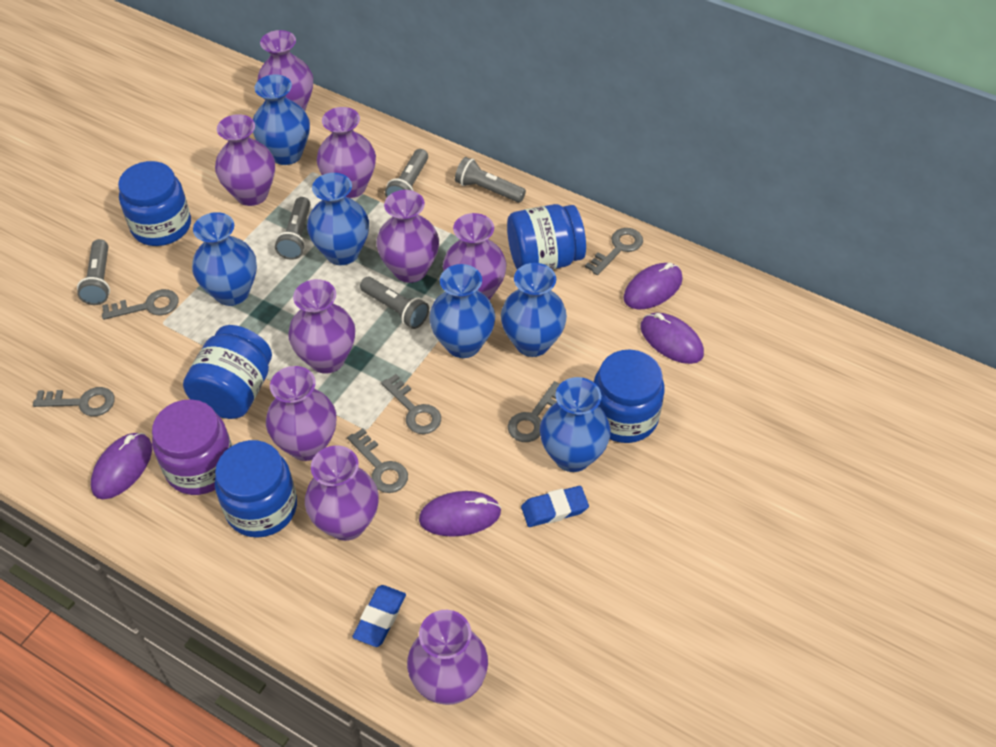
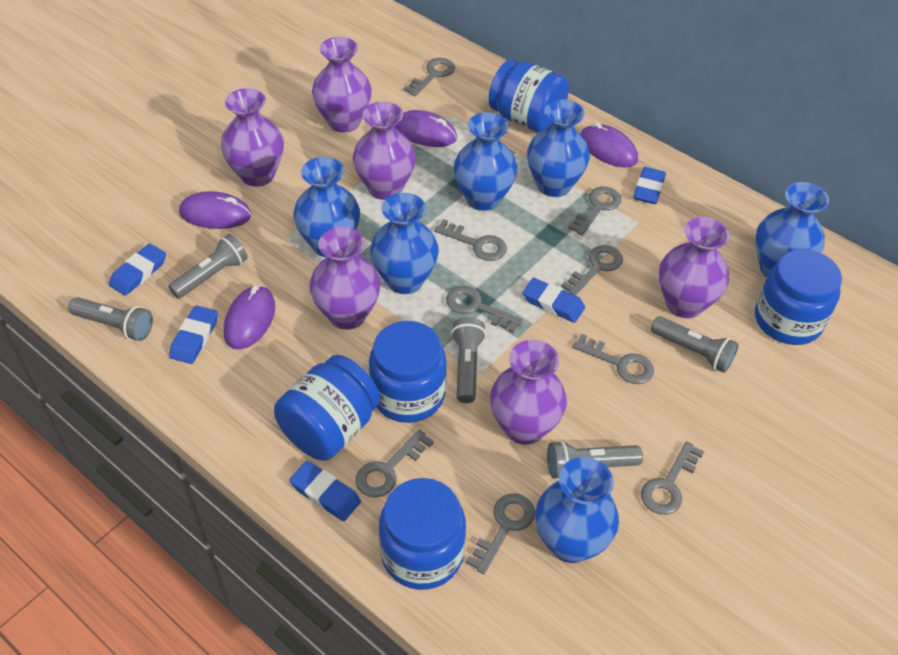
blue eraser: 2 -> 5
grey key: 6 -> 9
purple jar: 1 -> 0
purple vase: 9 -> 6

